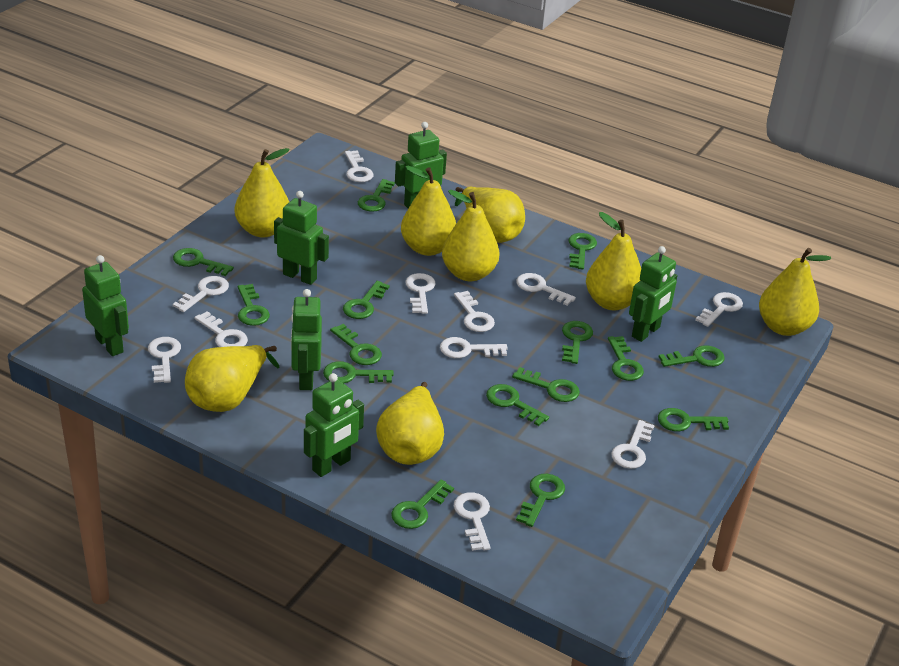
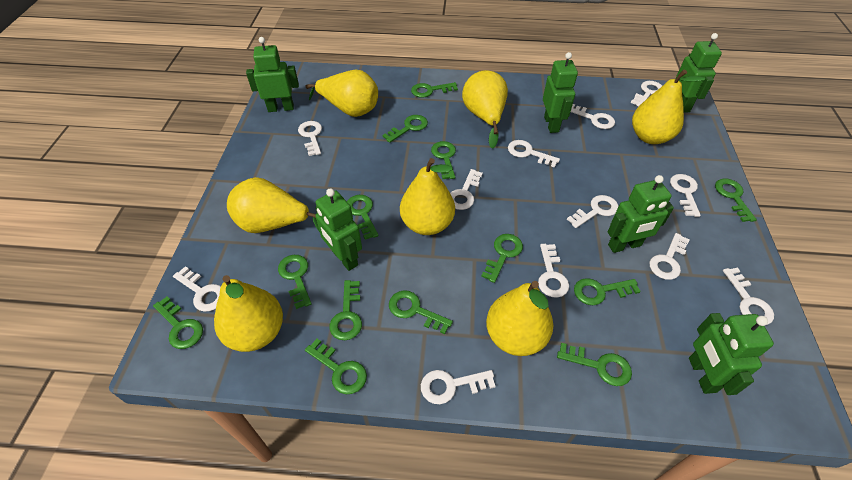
green key: 15 -> 13
white key: 11 -> 12
yellow pear: 8 -> 7

